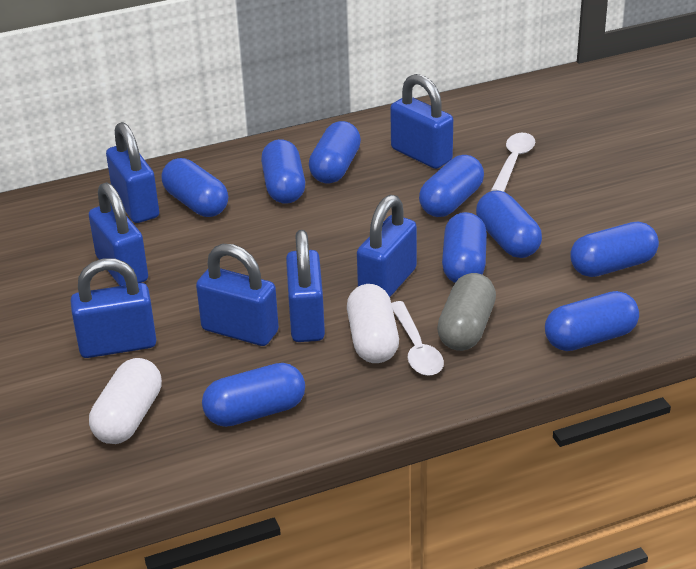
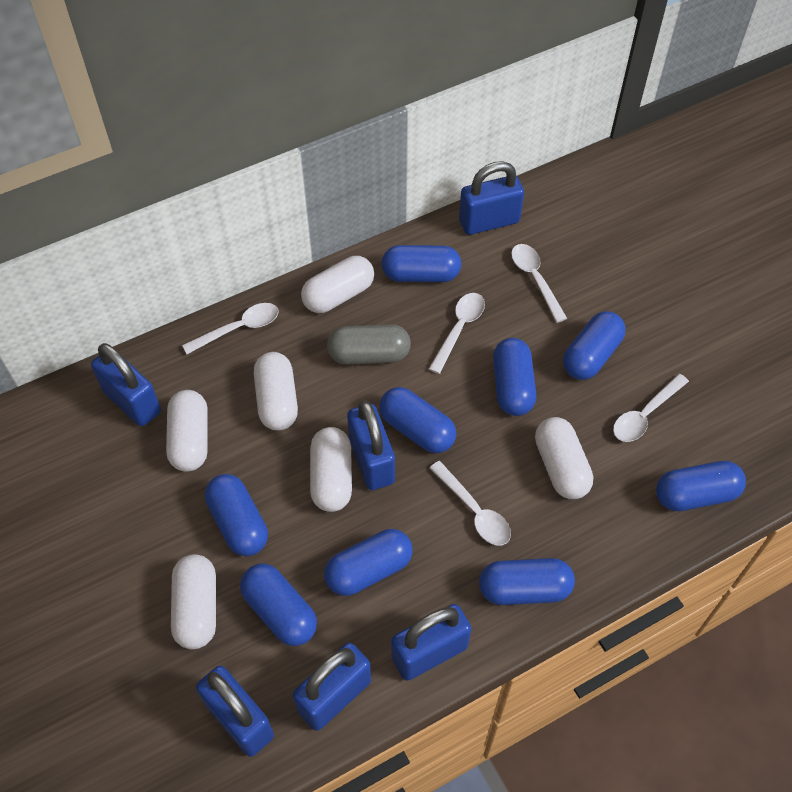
blue padlock: 7 -> 6
white capsule: 2 -> 6
white spoon: 2 -> 5

